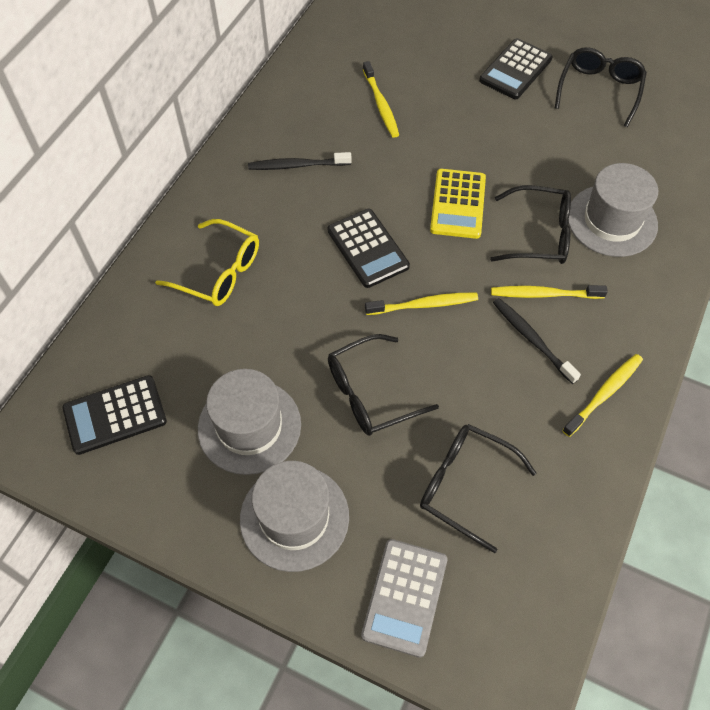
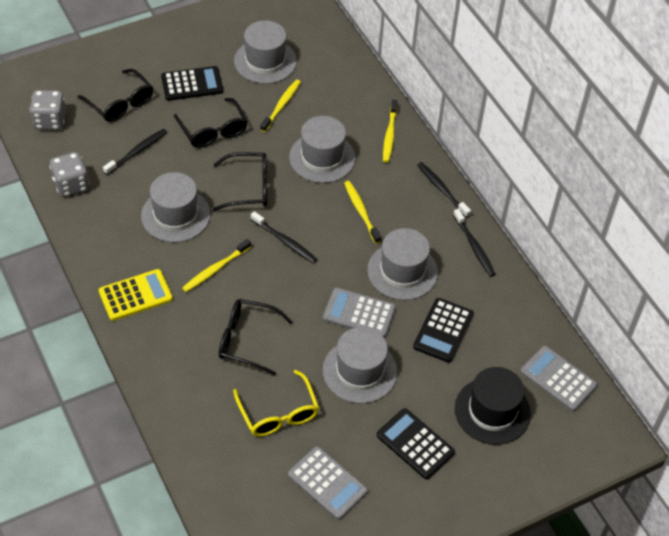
black hat: 0 -> 1
black toothbrush: 2 -> 4
grey calculator: 1 -> 3
grey dice: 0 -> 2
grey hat: 3 -> 5

